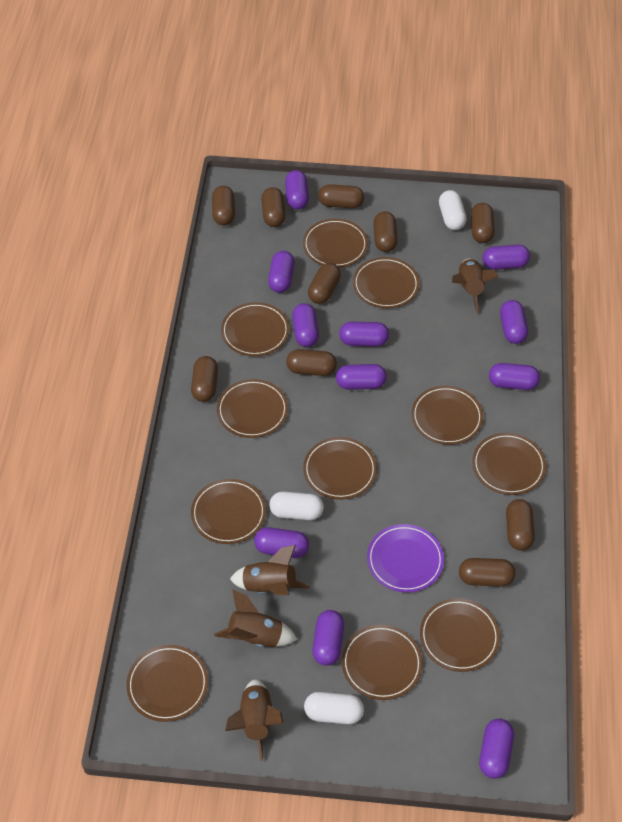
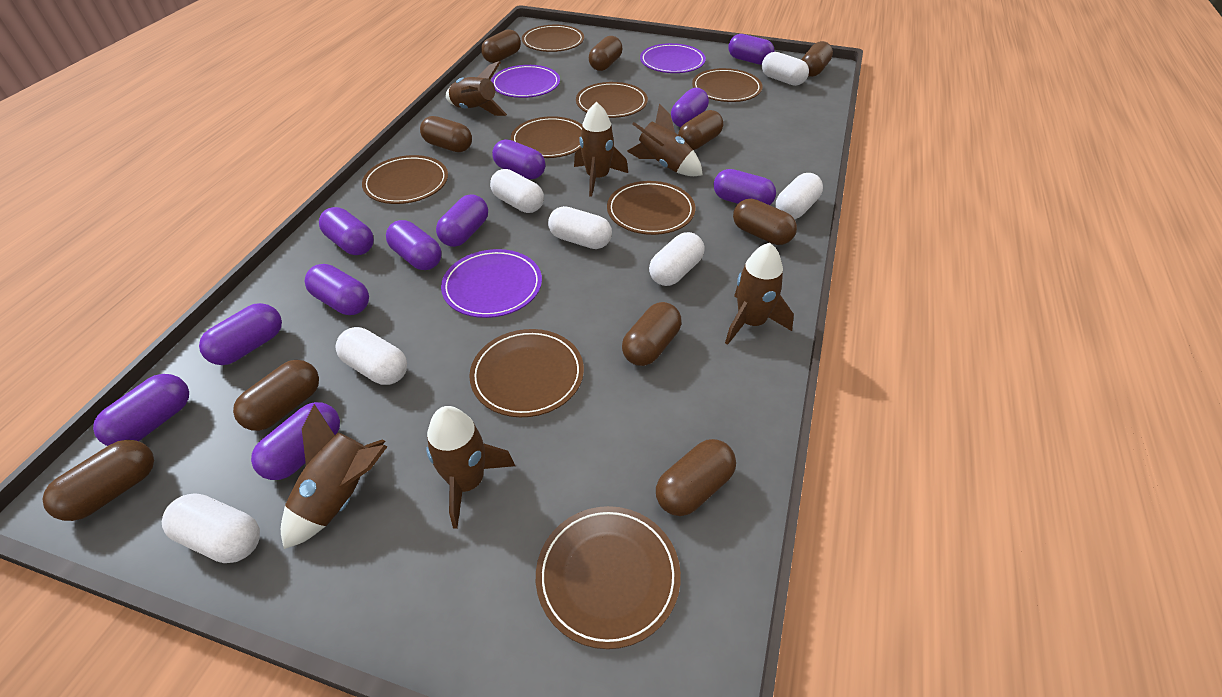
brown plate: 11 -> 8
brown rocket: 4 -> 6
purple plate: 1 -> 3
white capsule: 3 -> 7

